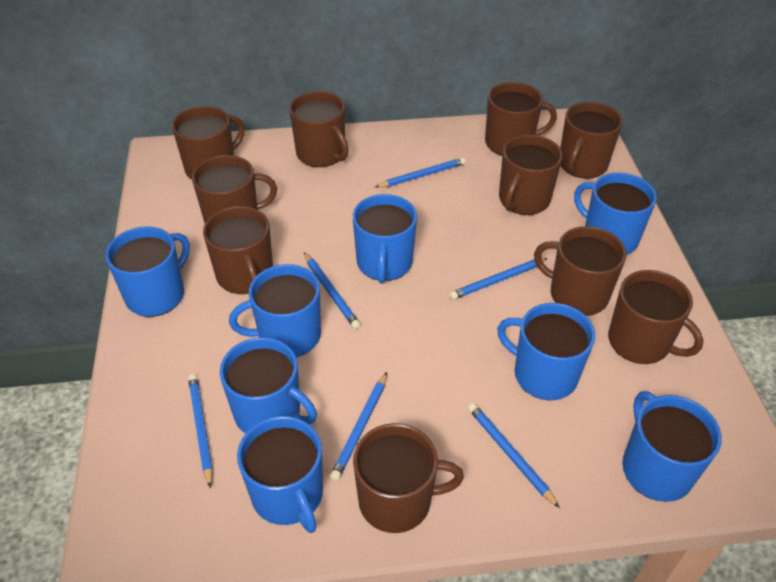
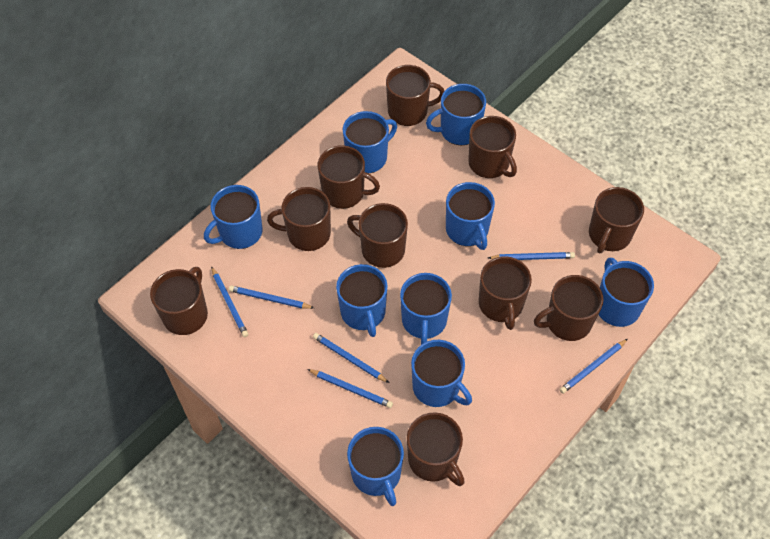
blue mug: 8 -> 9

